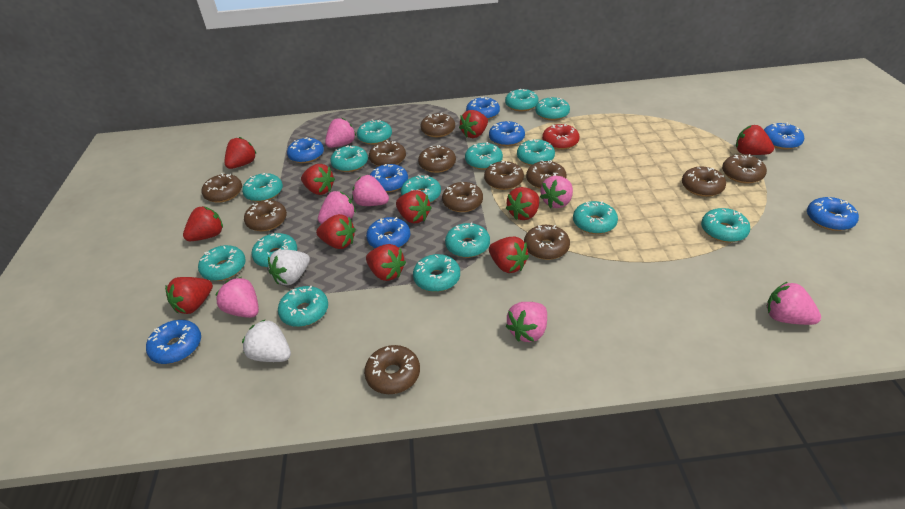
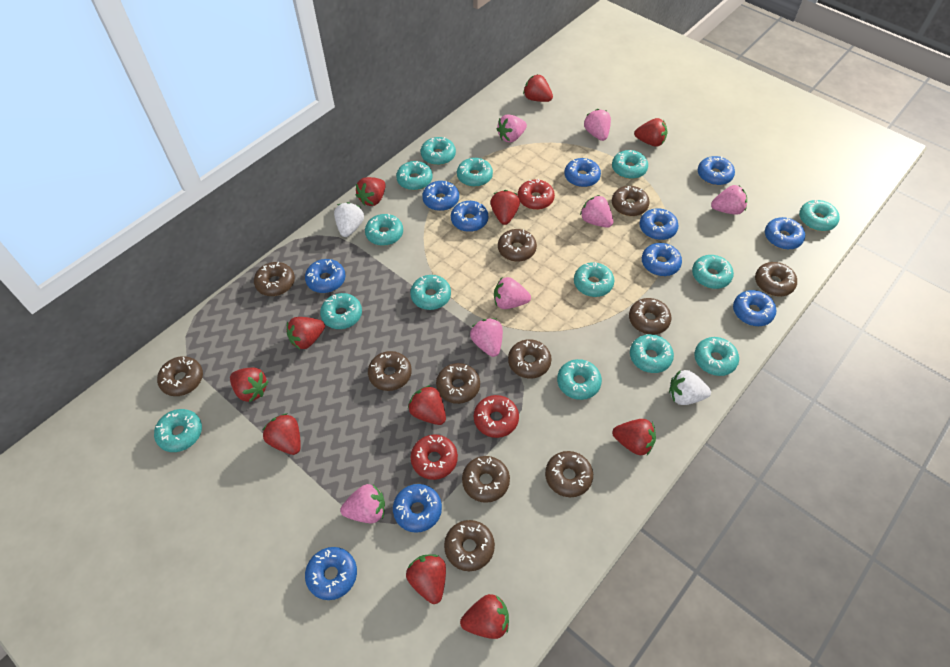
blue donut: 8 -> 11
red donut: 1 -> 3
turquoise donut: 15 -> 14

